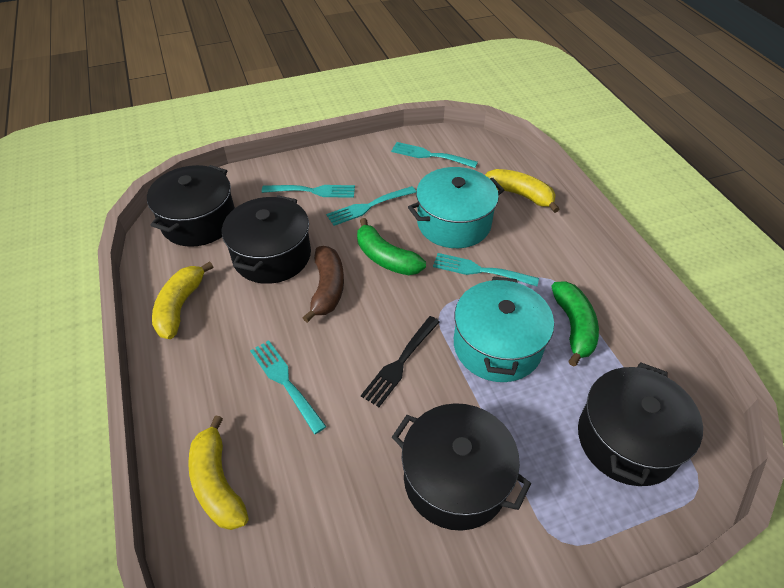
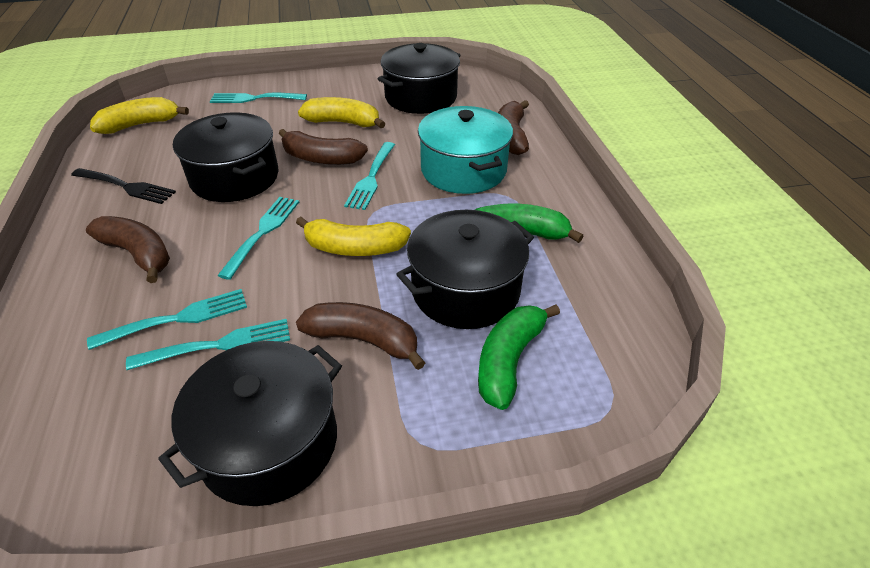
brown banana: 1 -> 4
turquoise pot: 2 -> 1

